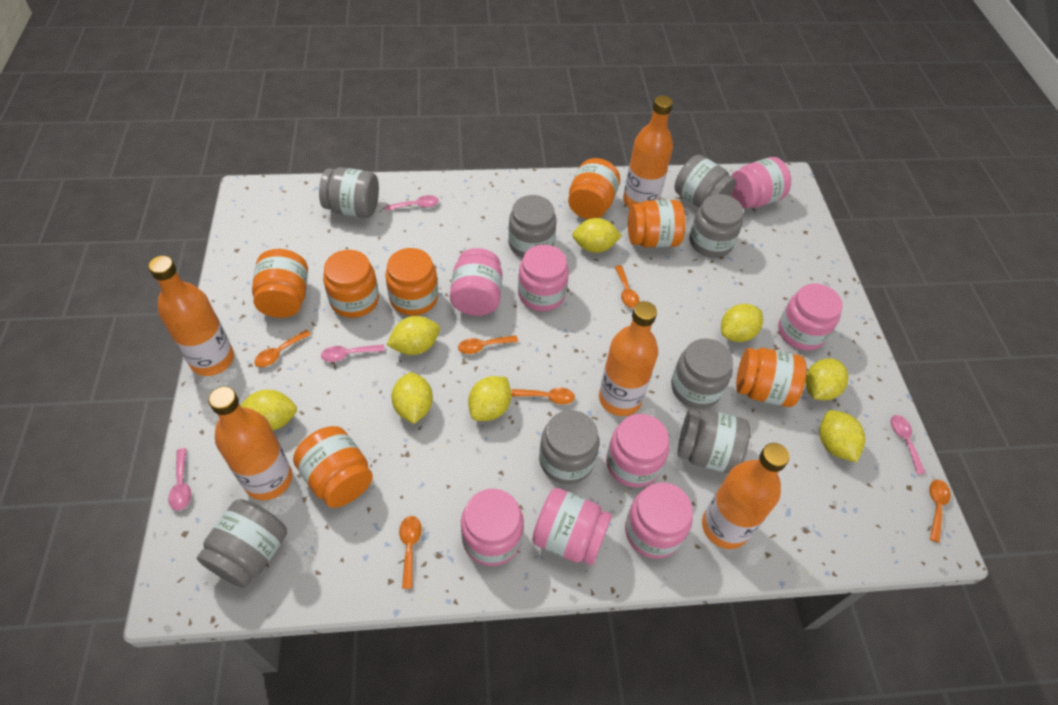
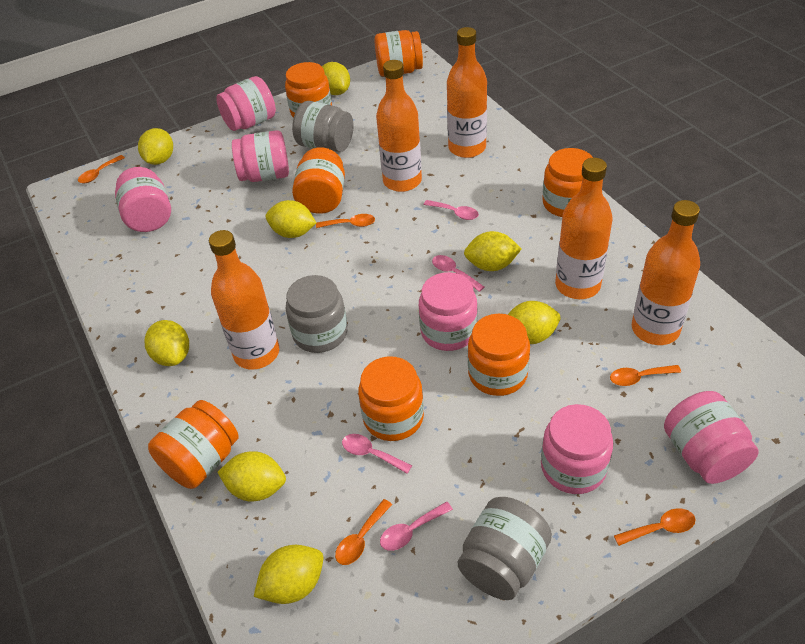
grey jar: 8 -> 3
orange spoon: 6 -> 5
pink jar: 8 -> 6

